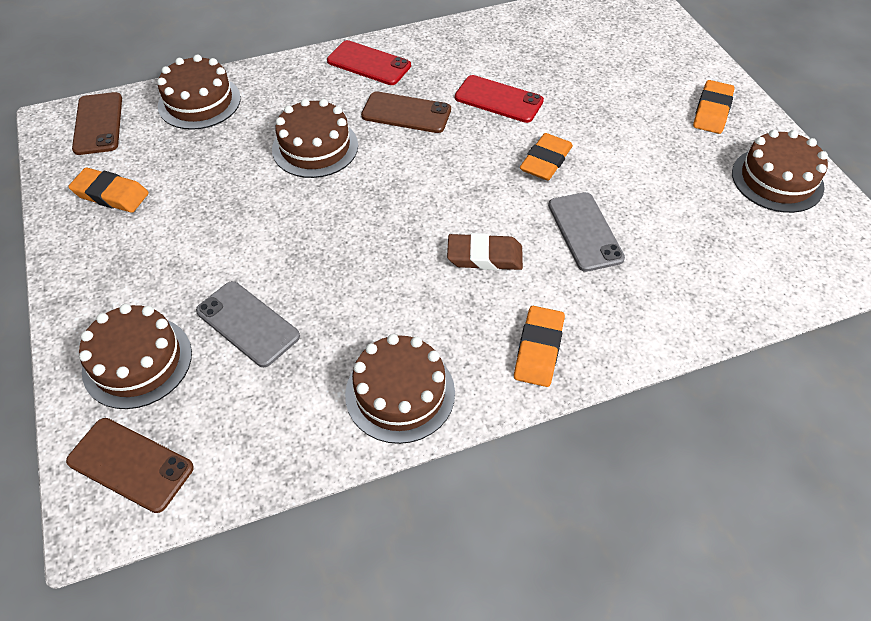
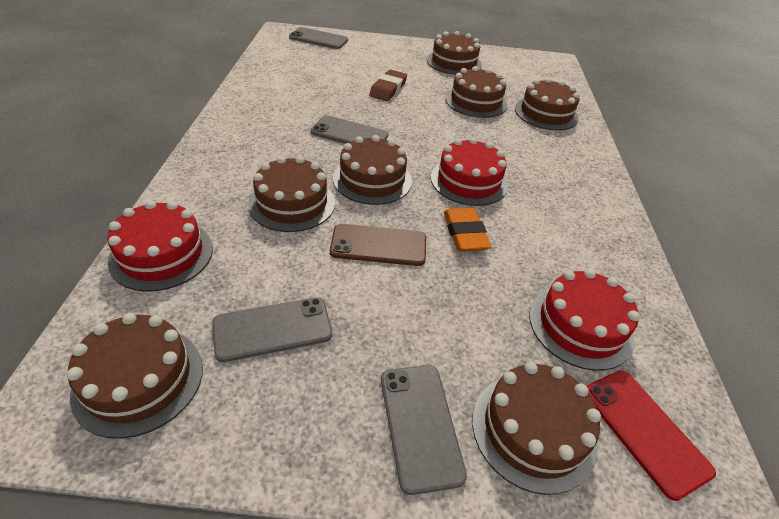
brown cake: 5 -> 7
brown phone: 3 -> 1
grey phone: 2 -> 4
orange eraser: 4 -> 1
red cake: 0 -> 3
red phone: 2 -> 1

